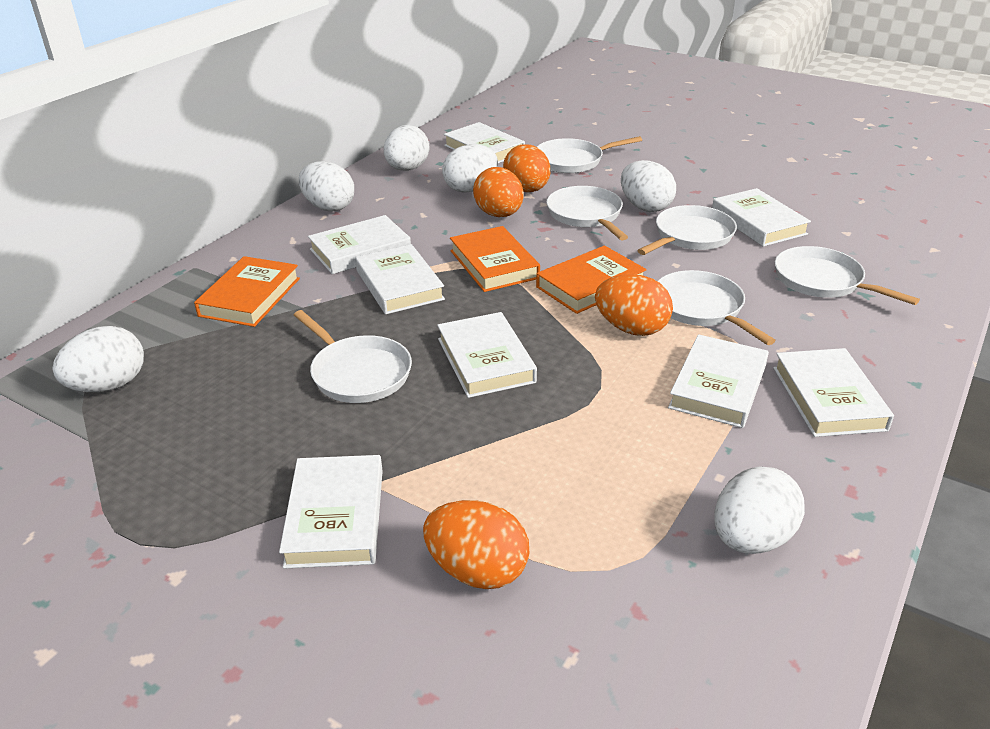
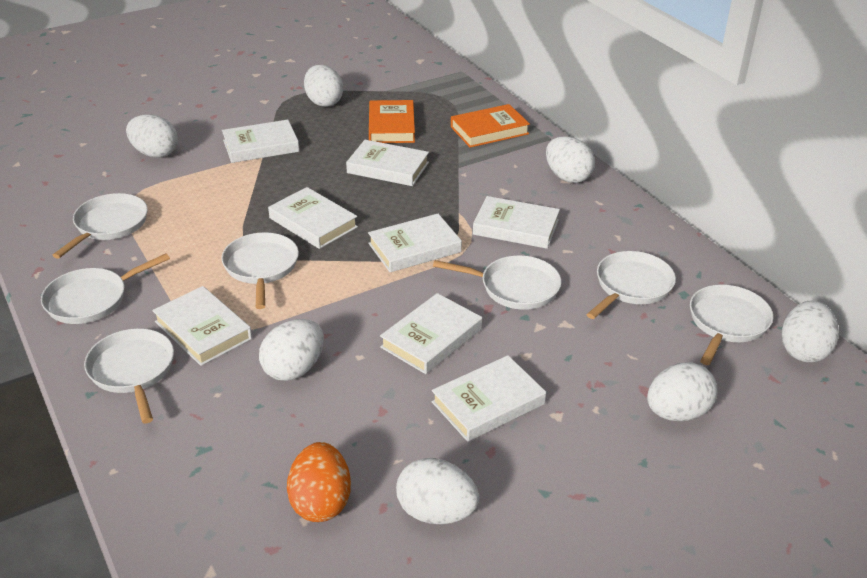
orange book: 3 -> 2
orange egg: 4 -> 1
white egg: 6 -> 7
white pan: 6 -> 7

